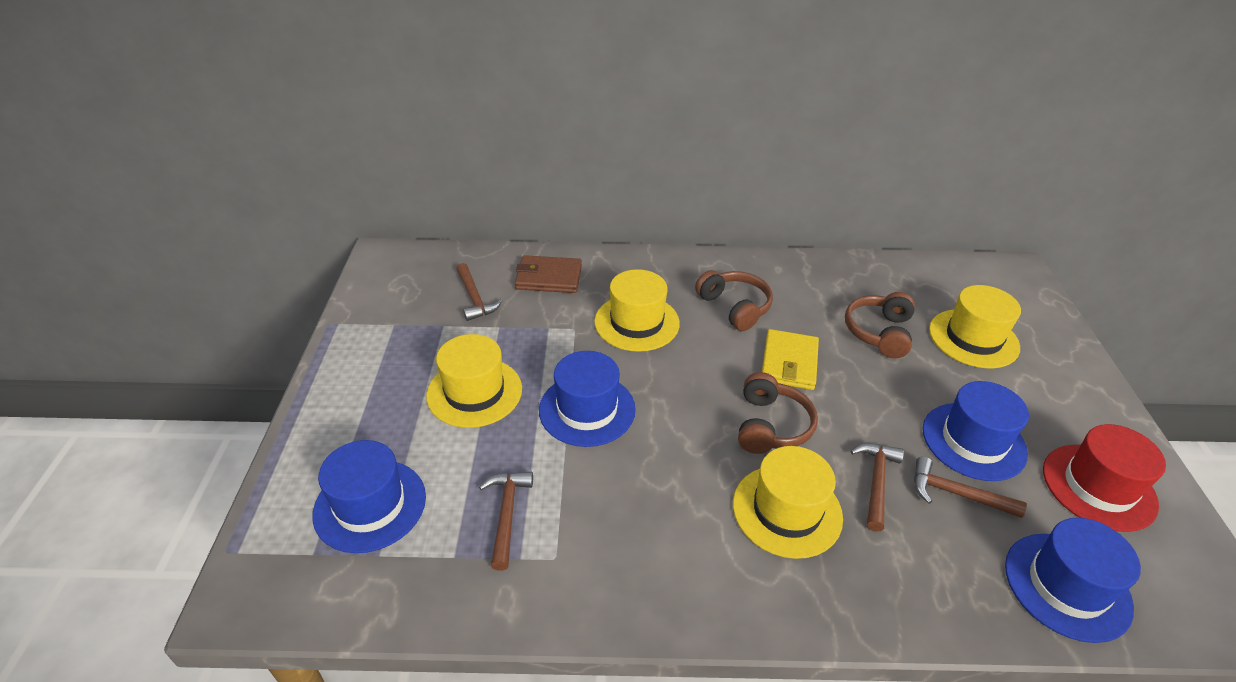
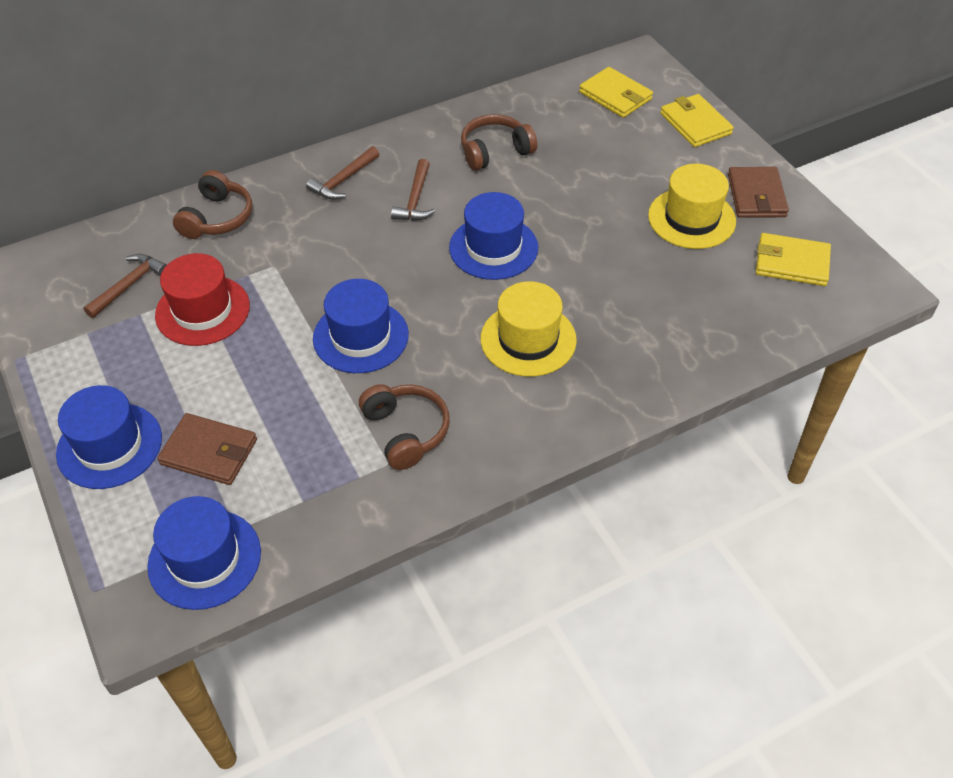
brown hammer: 4 -> 3
brown wallet: 1 -> 2
yellow hat: 4 -> 2
yellow wallet: 1 -> 3

